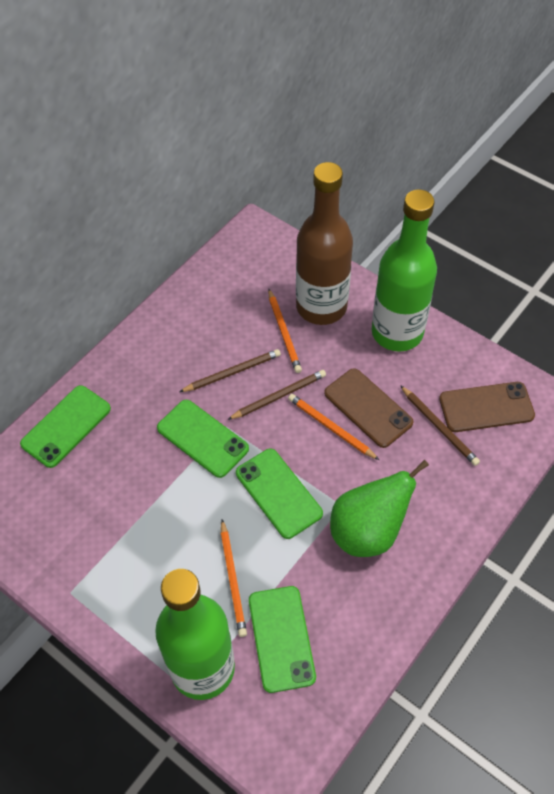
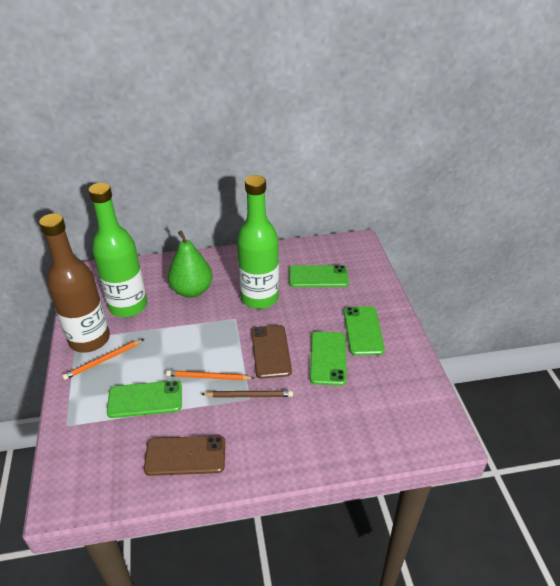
brown pencil: 3 -> 1
orange pencil: 3 -> 2

